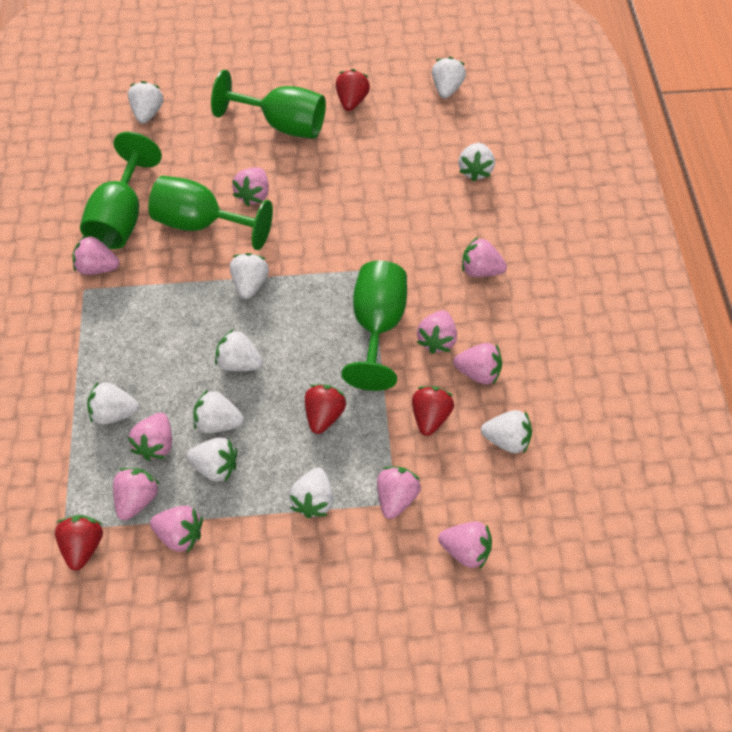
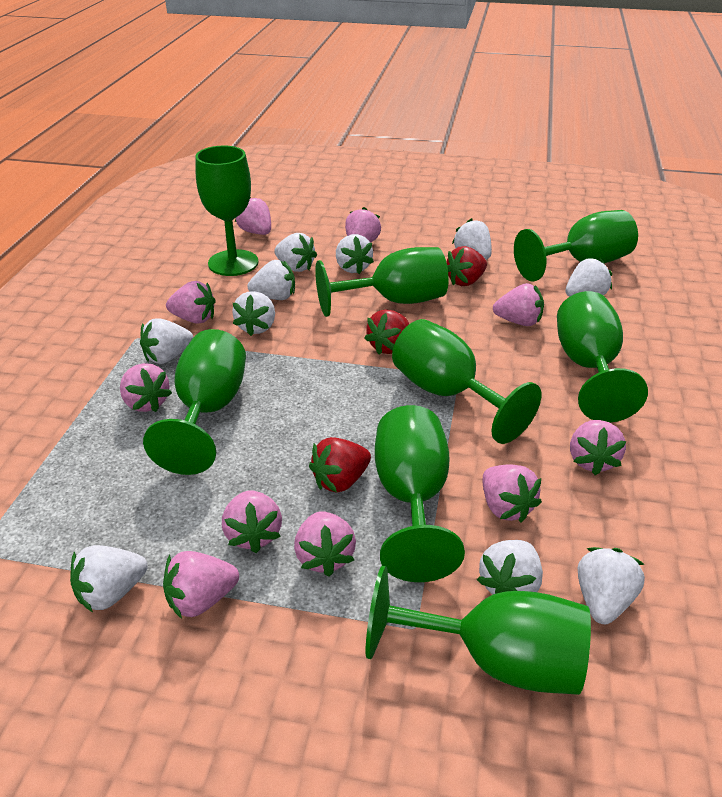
green goblet: 4 -> 8
red strawberry: 4 -> 3

